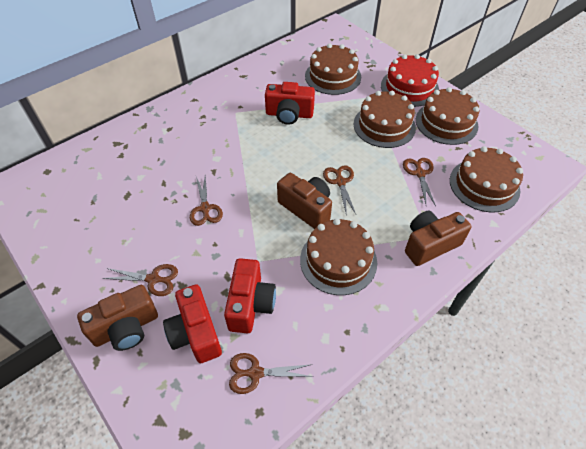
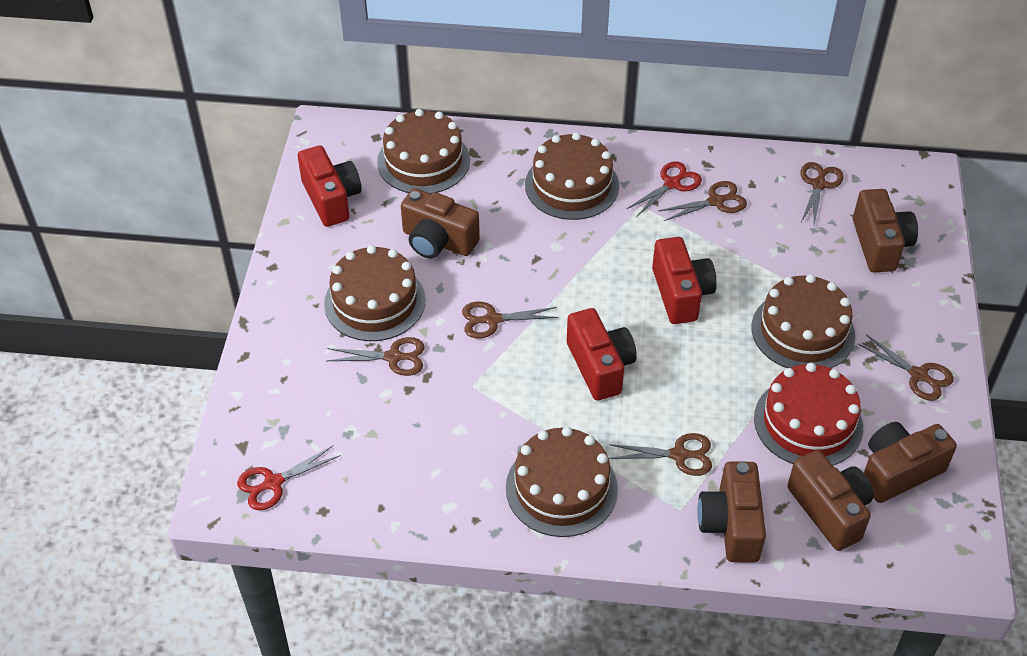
brown camera: 3 -> 5
brown scissors: 5 -> 6
red scissors: 0 -> 2

